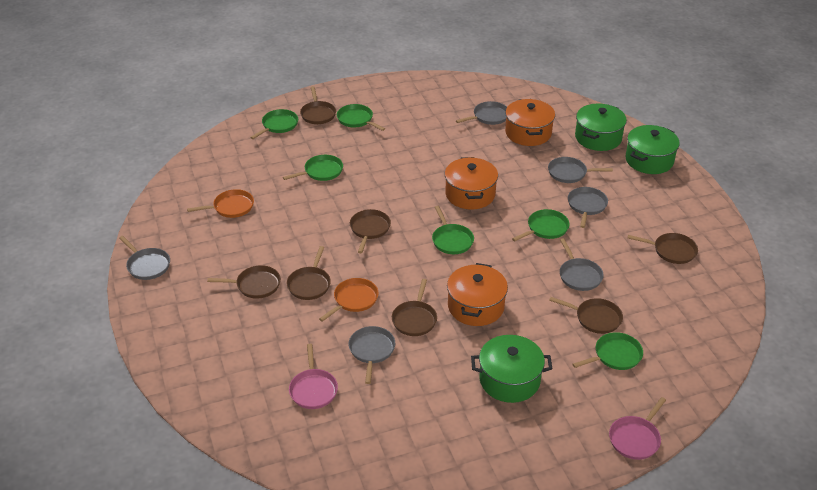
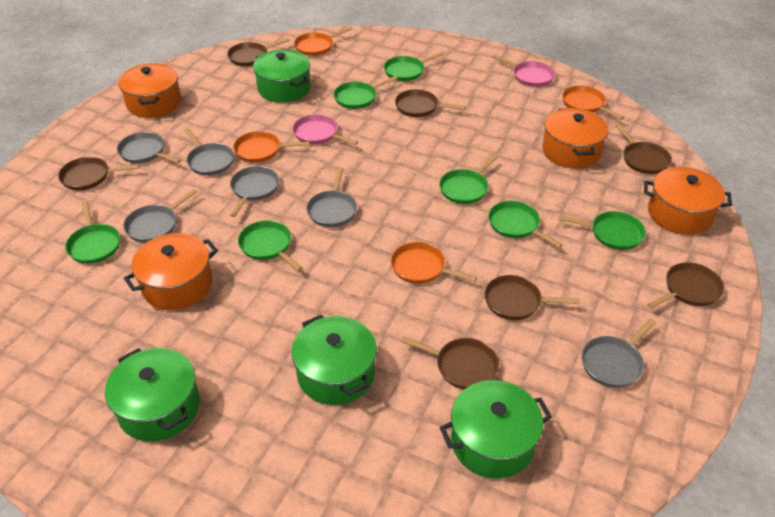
green pan: 6 -> 7
green pot: 3 -> 4
orange pan: 2 -> 4
orange pot: 3 -> 4

